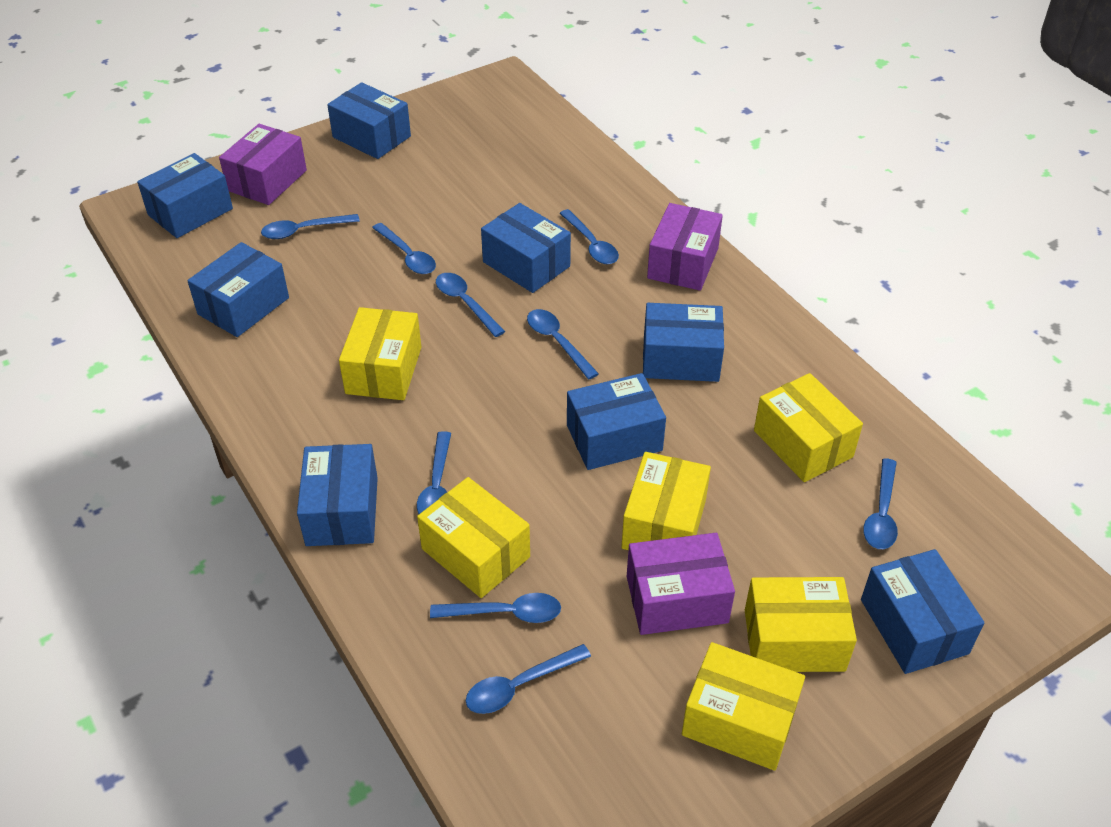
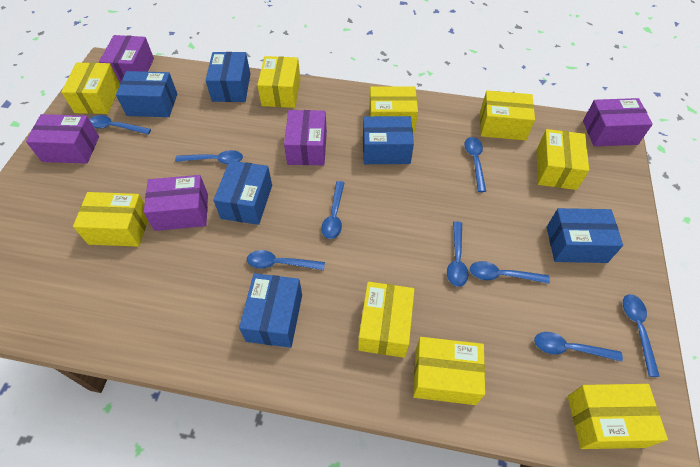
blue box: 8 -> 6
purple box: 3 -> 5
yellow box: 6 -> 9

